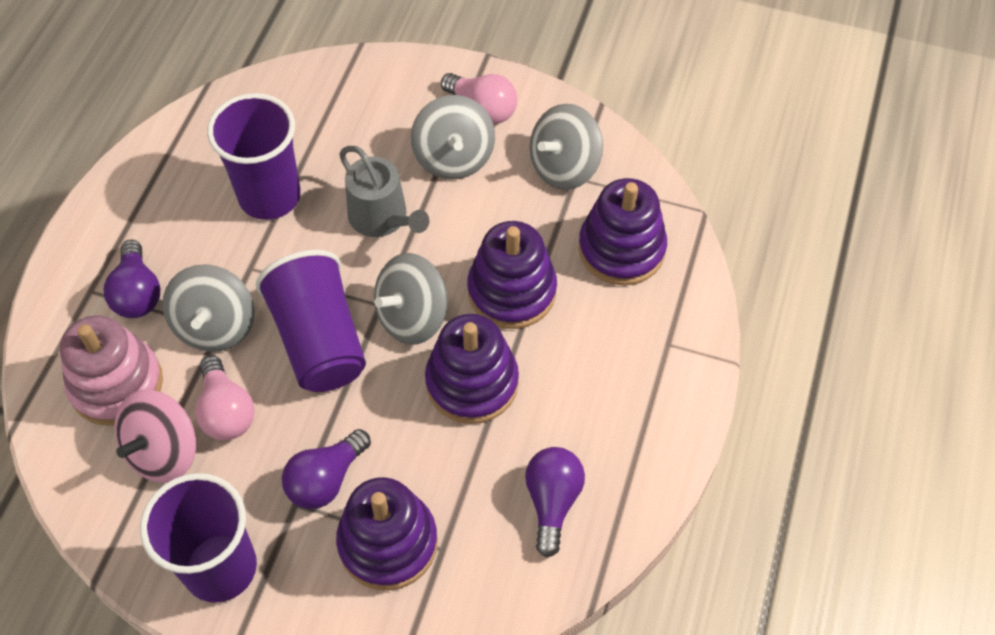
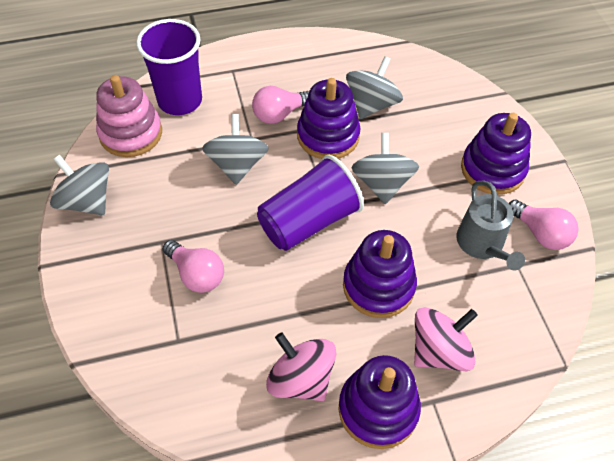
pink light bulb: 2 -> 3
pink spinning top: 1 -> 2
purple cup: 3 -> 2
purple light bulb: 3 -> 0

